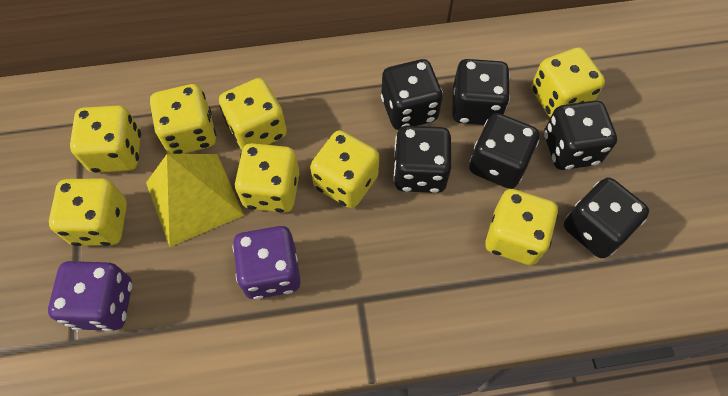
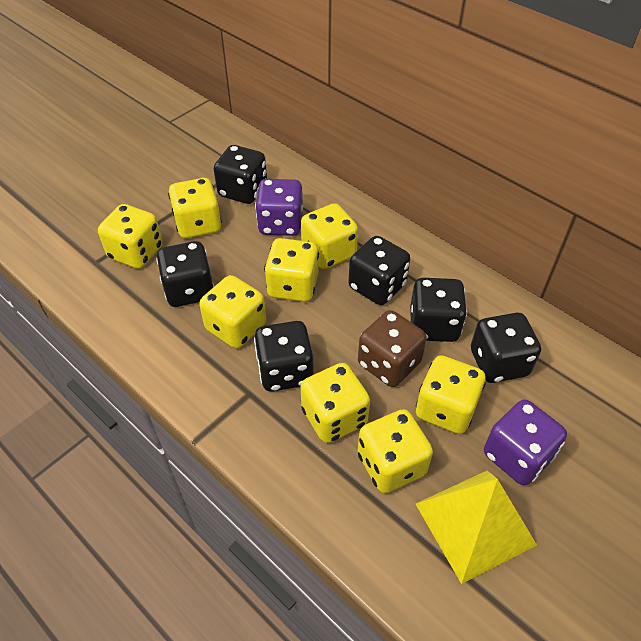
brown dice: 0 -> 1

